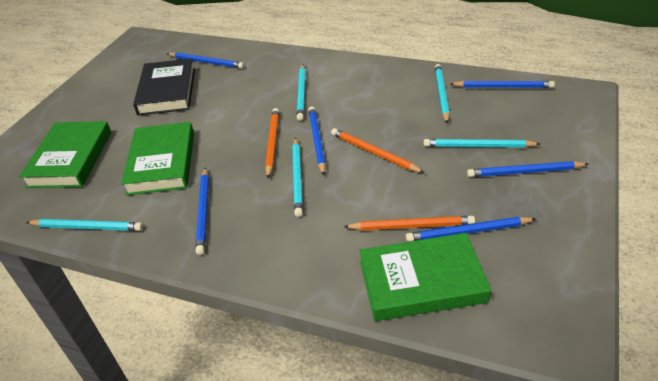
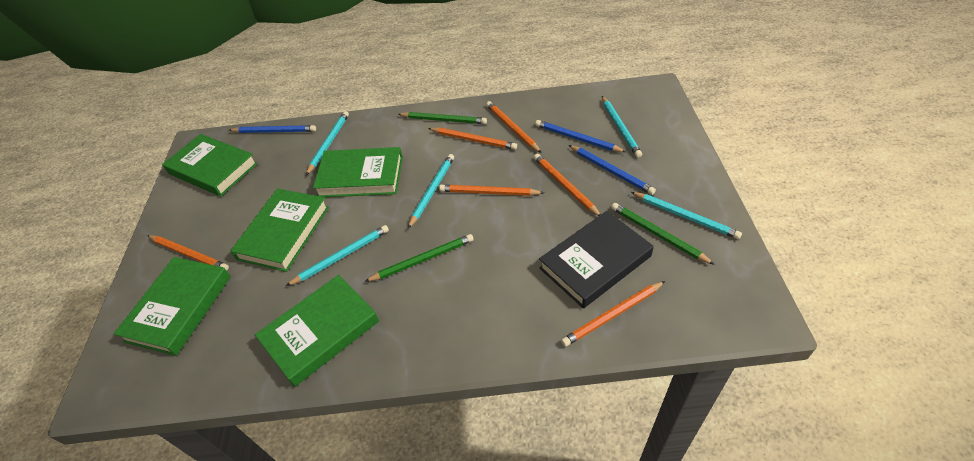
blue pencil: 6 -> 3
green book: 3 -> 5
green pencil: 0 -> 3
orange pencil: 3 -> 6

